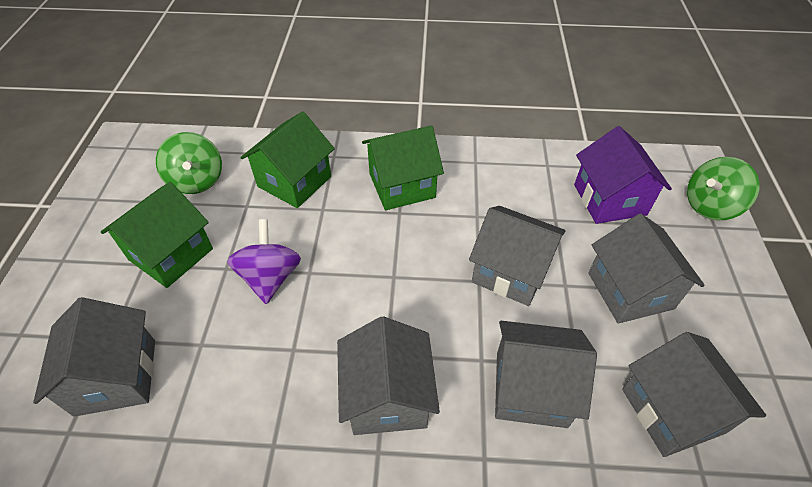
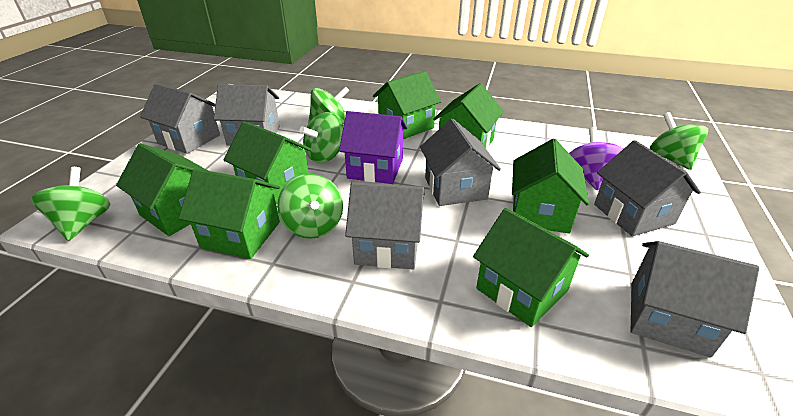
green house: 3 -> 7
green spinning top: 2 -> 5

